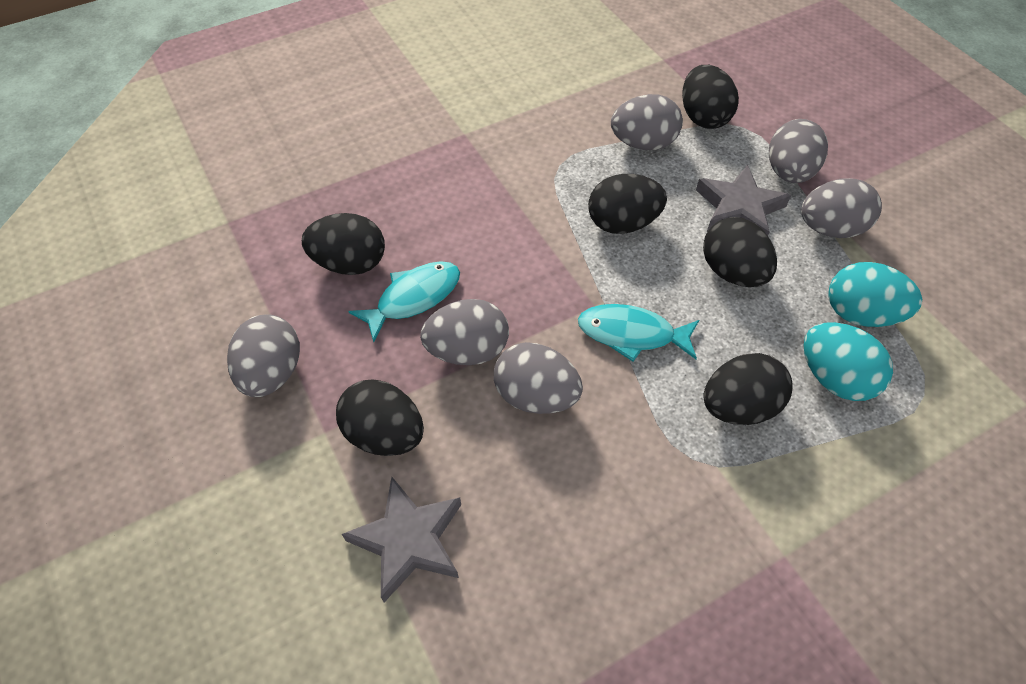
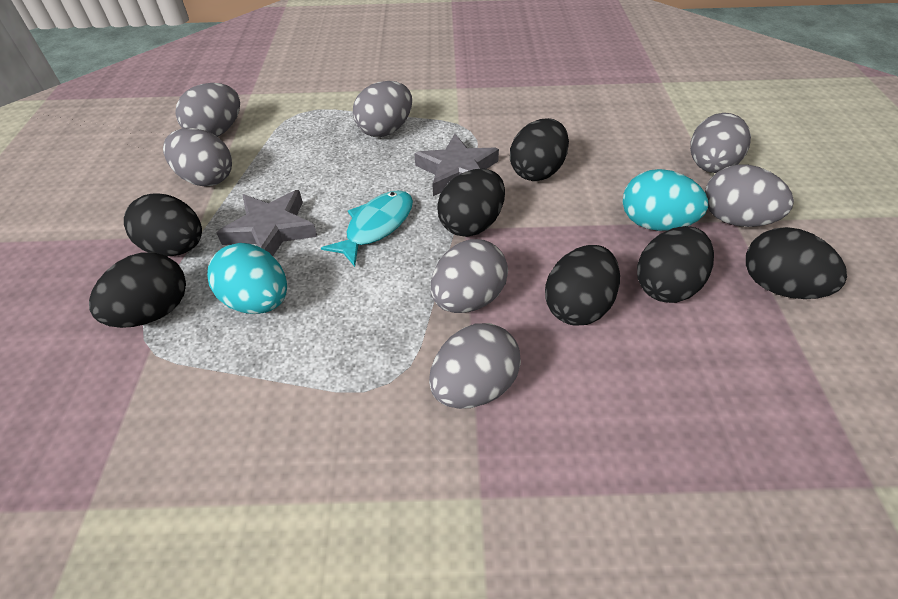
black egg: 6 -> 7
grey egg: 6 -> 7
turquoise fish: 2 -> 1

